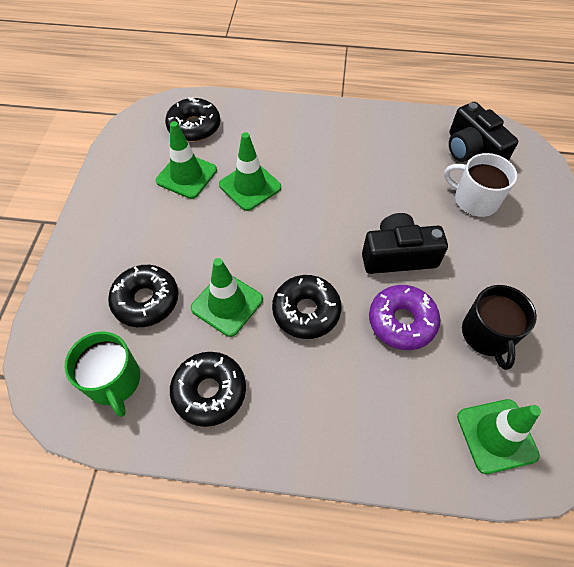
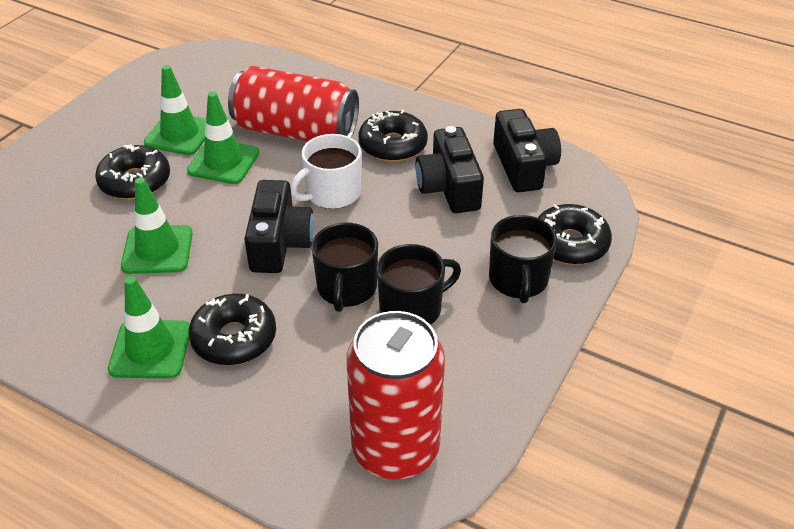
black camera: 2 -> 3
black mug: 1 -> 3
green mug: 1 -> 0
purple donut: 1 -> 0
red can: 0 -> 2

